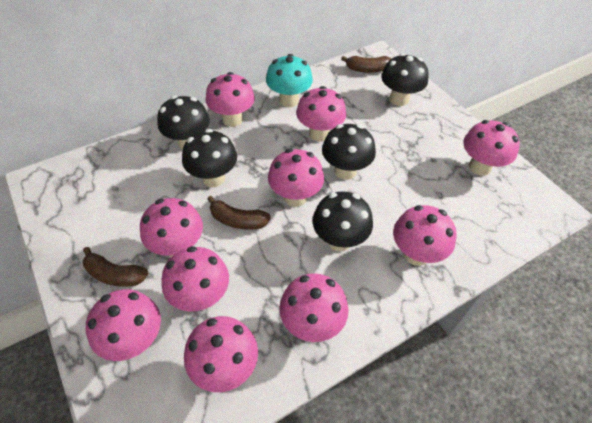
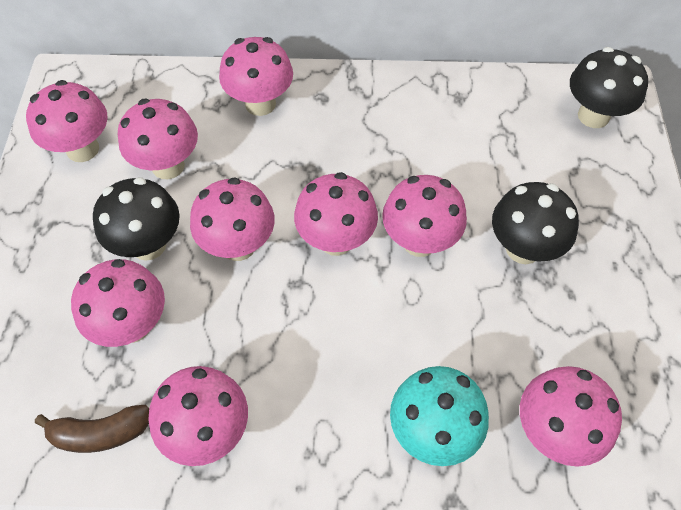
black mushroom: 5 -> 3
brown banana: 3 -> 1
pink mushroom: 10 -> 9

